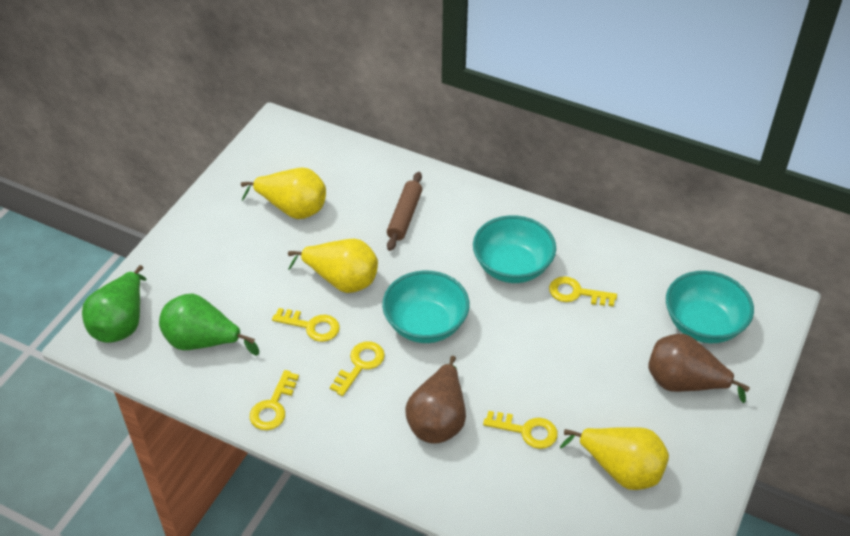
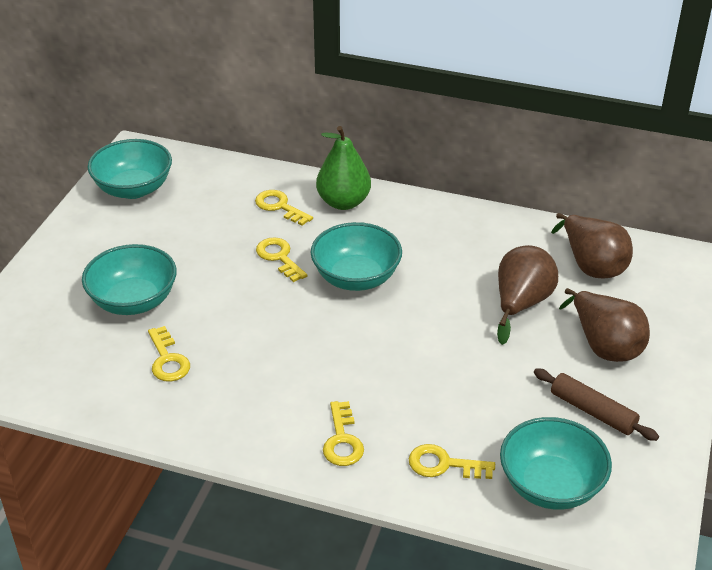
brown pear: 2 -> 3
green pear: 2 -> 1
turquoise bowl: 3 -> 4
yellow pear: 3 -> 0

